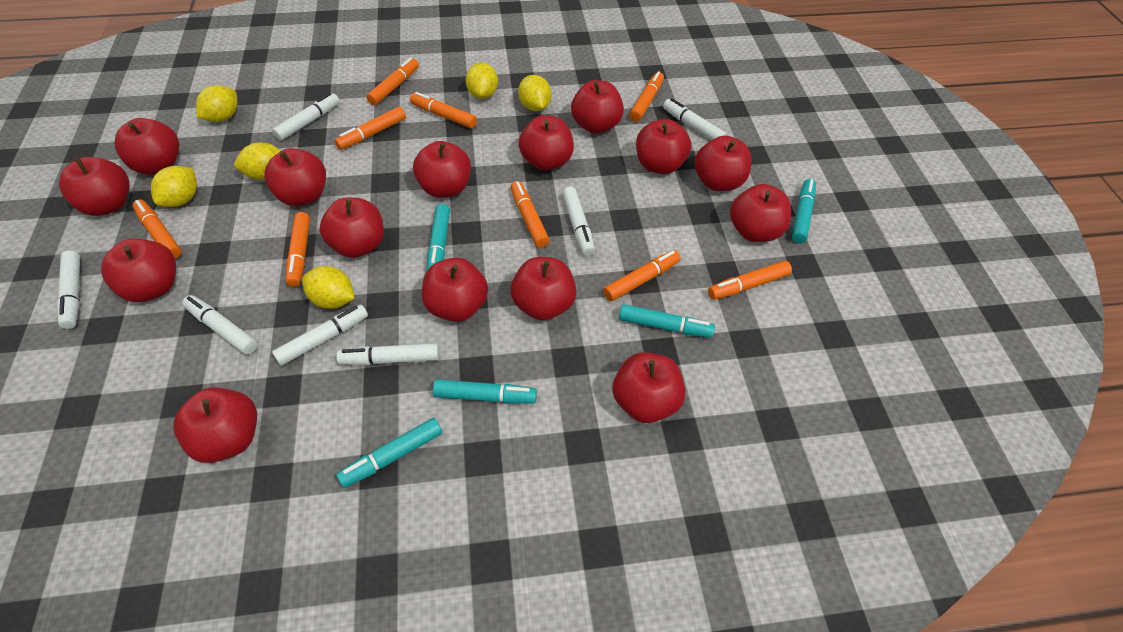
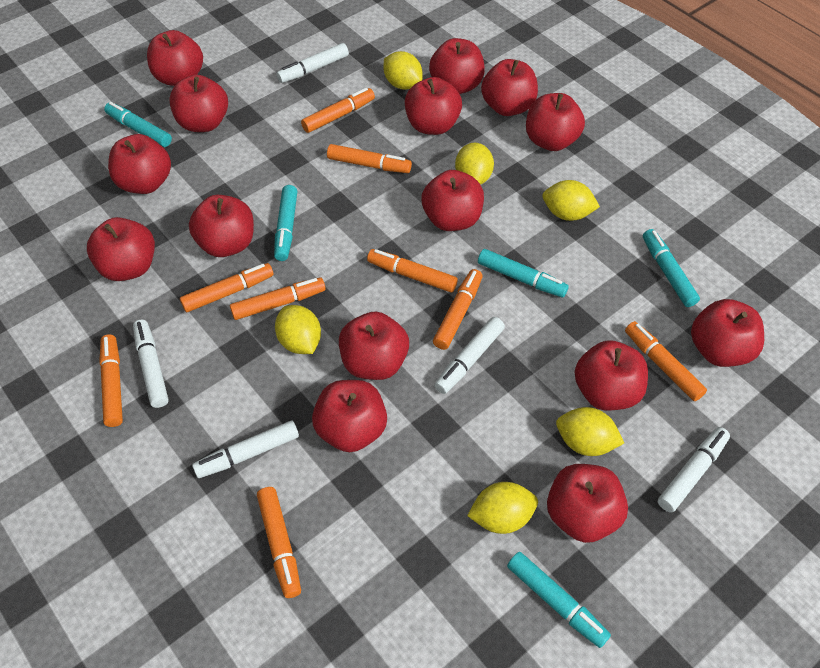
white marker: 7 -> 5

